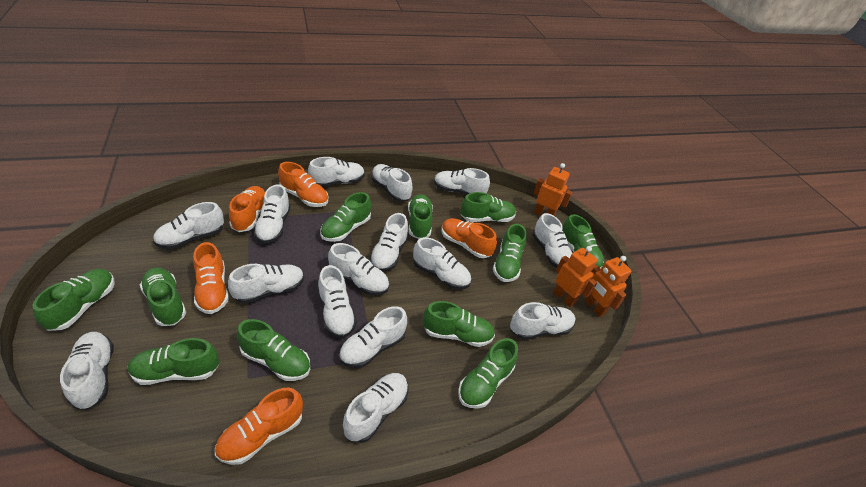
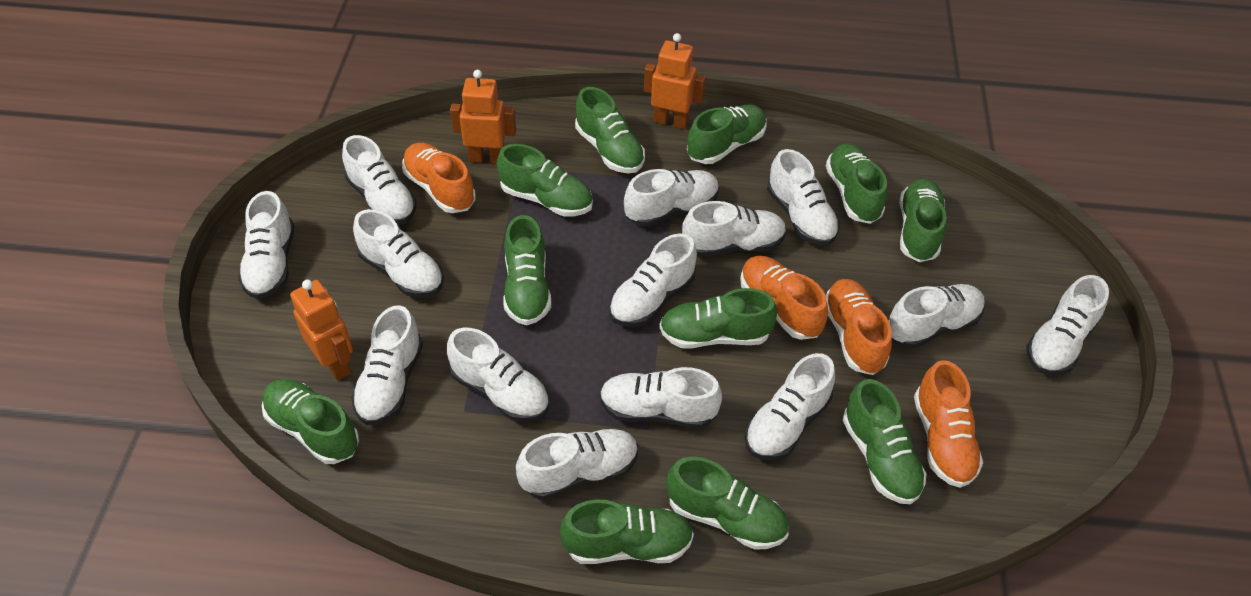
orange shoe: 5 -> 4
white shoe: 15 -> 14

